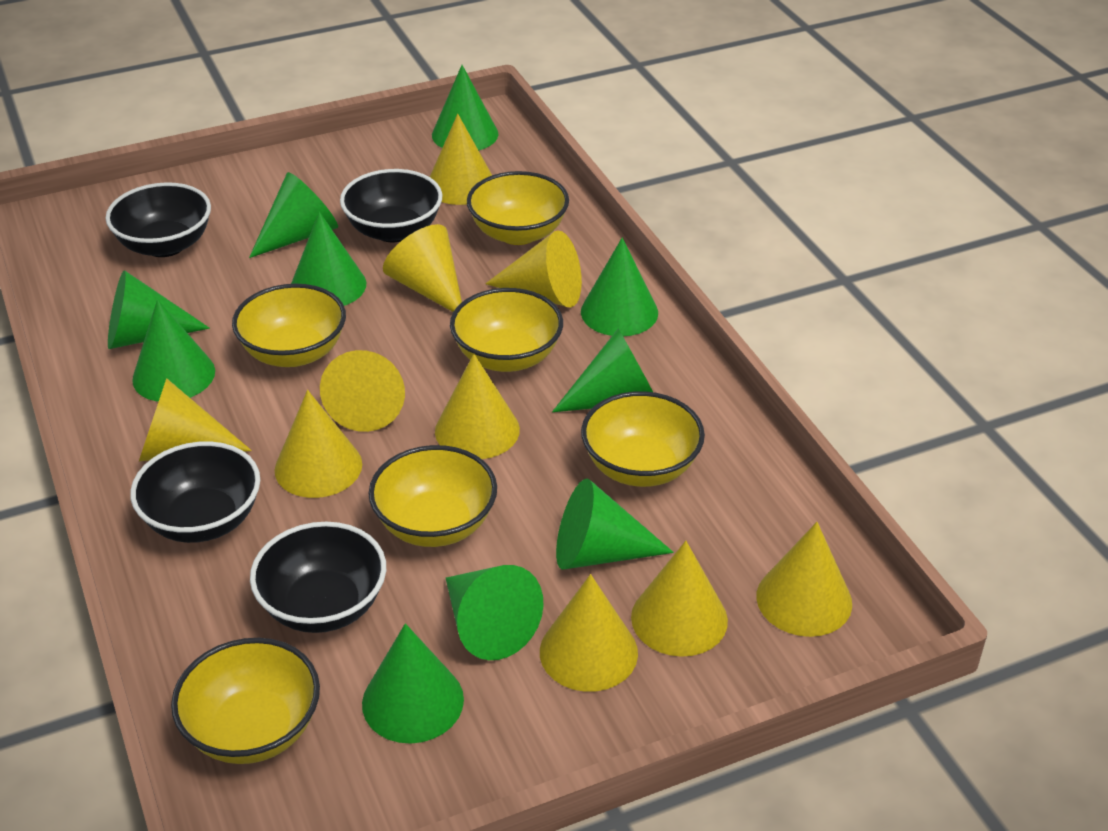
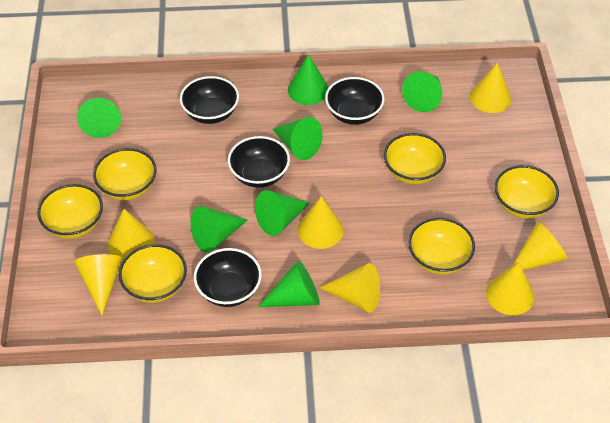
green cone: 10 -> 7
yellow cone: 10 -> 7

